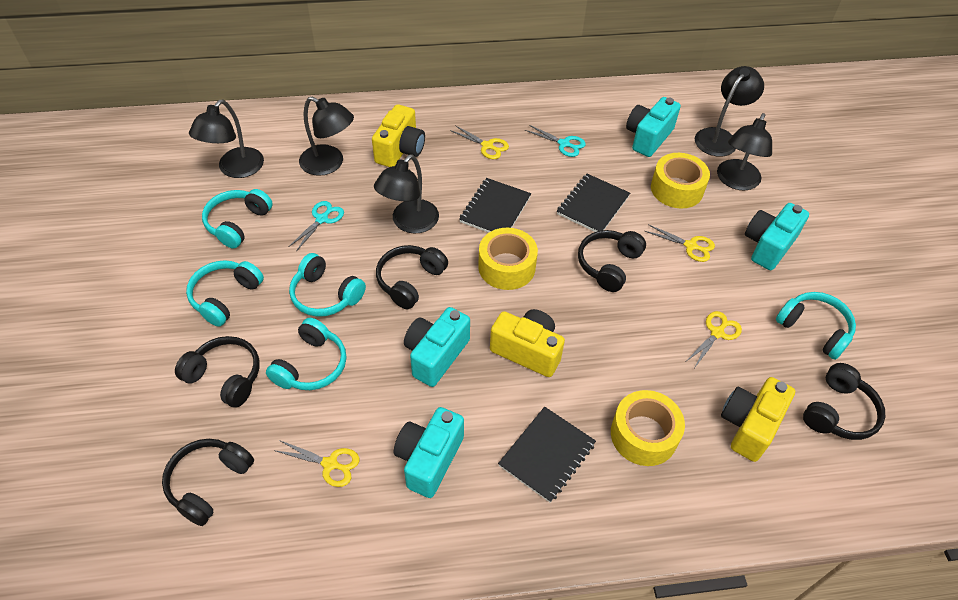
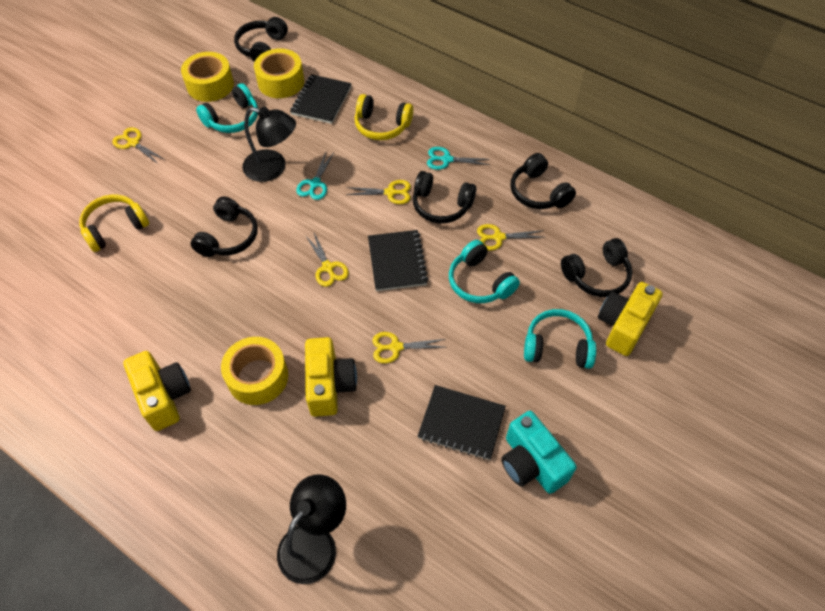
black lamp: 5 -> 2
turquoise camera: 4 -> 1
turquoise headphones: 5 -> 3
yellow headphones: 0 -> 2
yellow scissors: 4 -> 5

